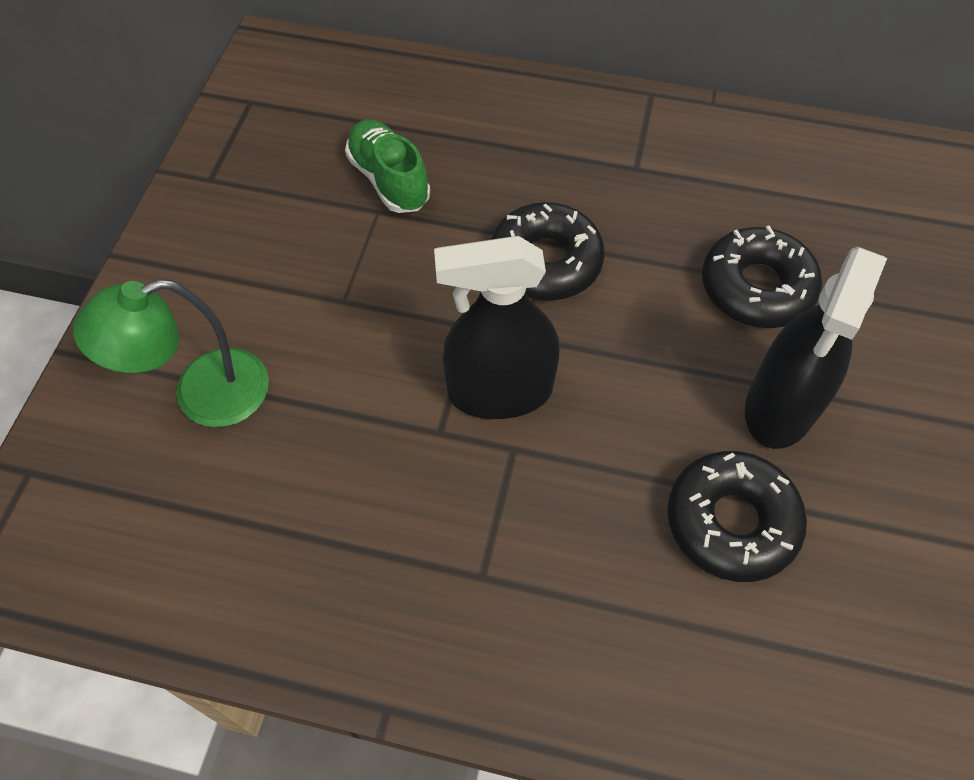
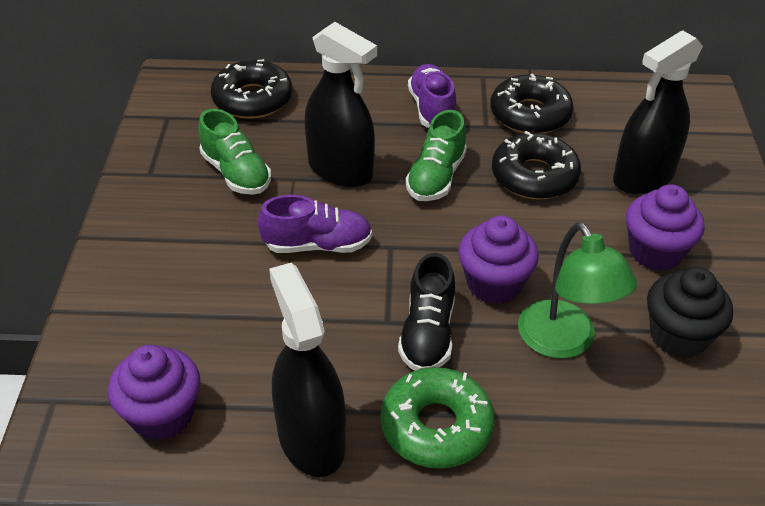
black cupcake: 0 -> 1
black shoe: 0 -> 1
black spray bottle: 2 -> 3
green donut: 0 -> 1
green shoe: 1 -> 2
purple cupcake: 0 -> 3
purple shoe: 0 -> 2

